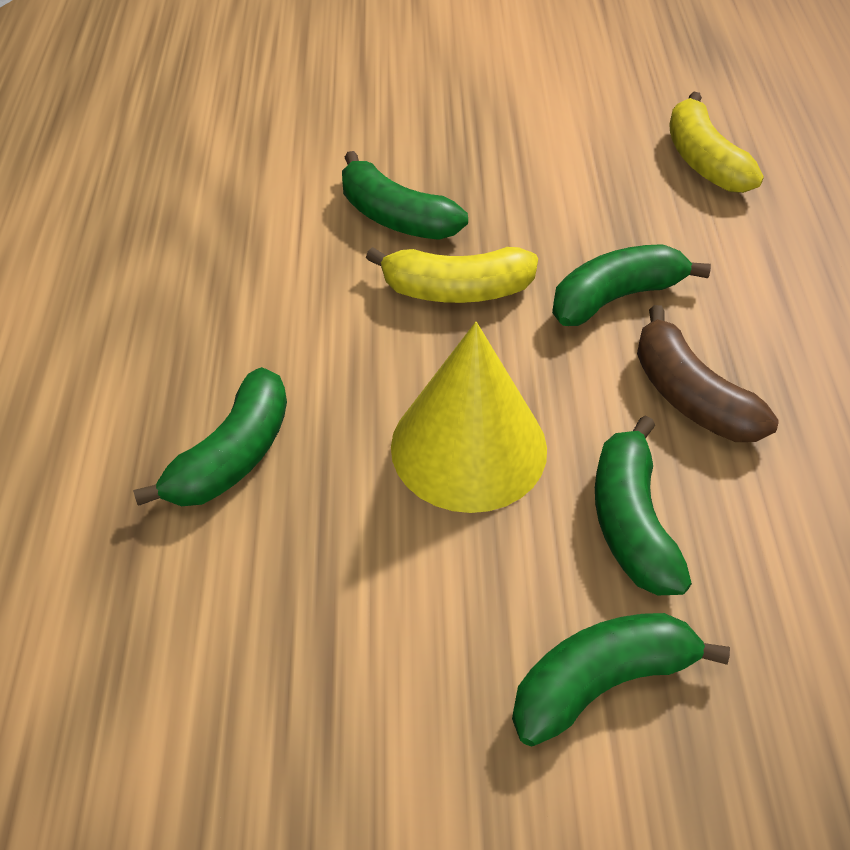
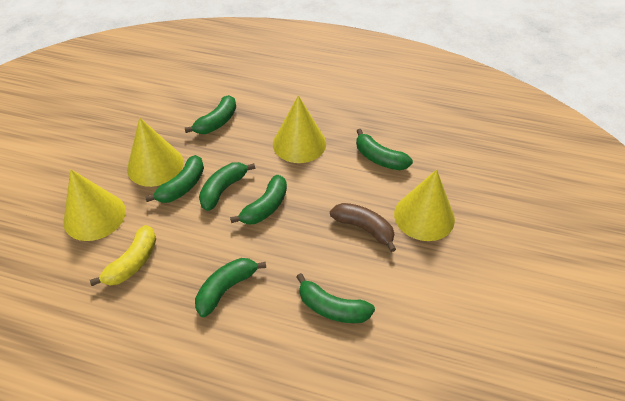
green banana: 5 -> 7
yellow banana: 2 -> 1
yellow cone: 1 -> 4

